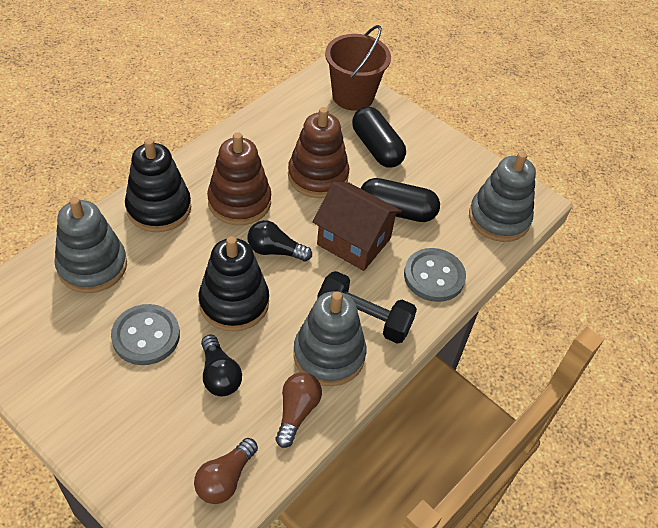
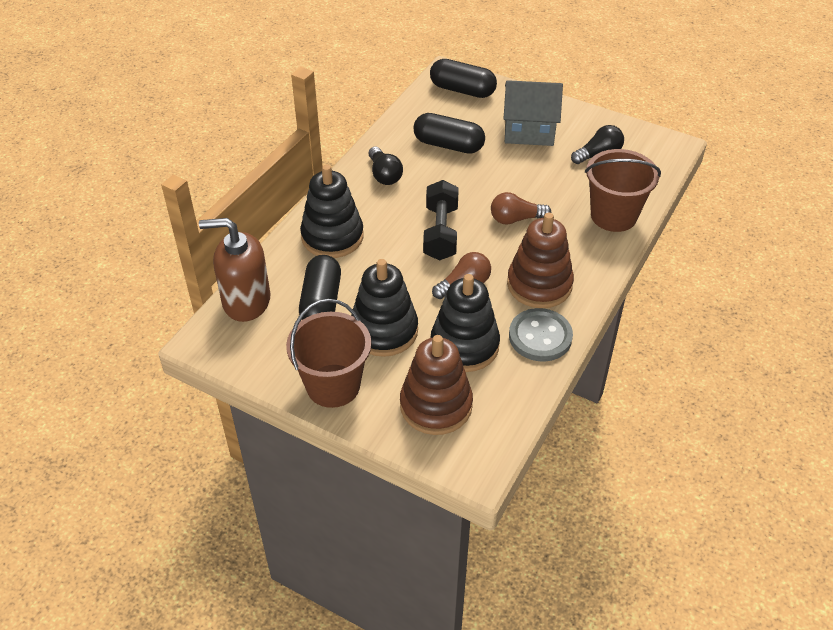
black capsule: 2 -> 3
black stacking toy: 2 -> 3
brown bucket: 1 -> 2
brown house: 1 -> 0
brown soap dispenser: 0 -> 1
grey button: 2 -> 1
grey house: 0 -> 1
grey stacking toy: 3 -> 0

